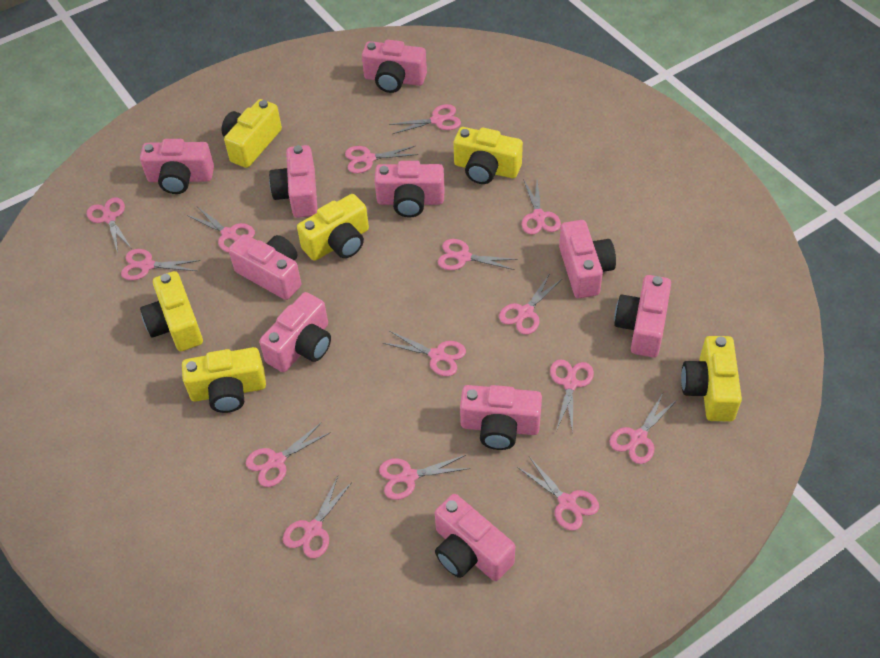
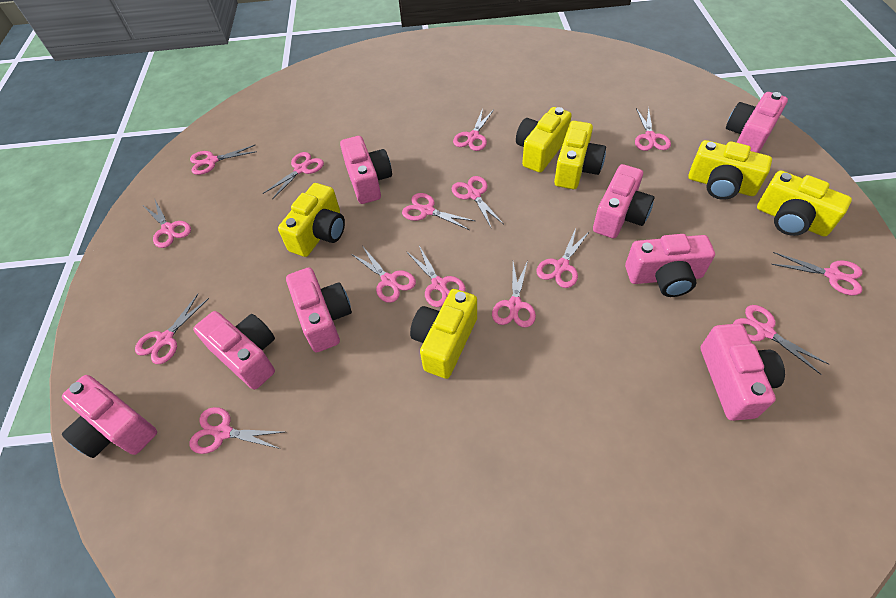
pink camera: 10 -> 8

